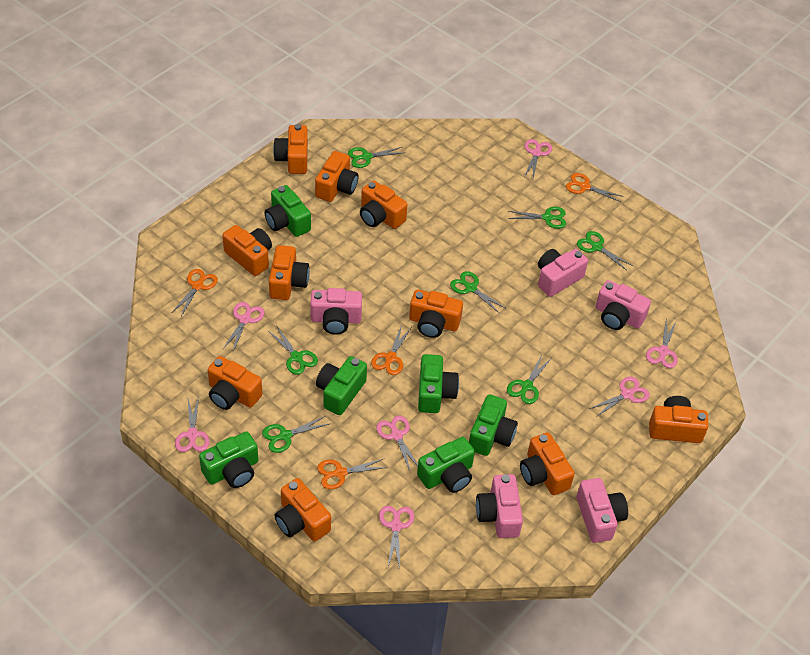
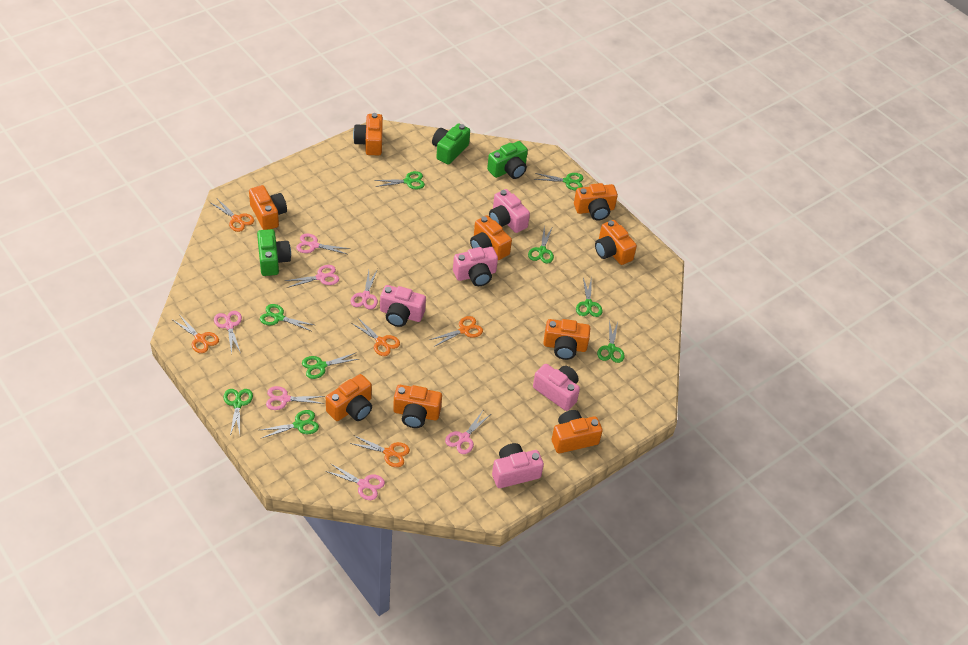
green camera: 6 -> 3
green scissors: 7 -> 9
orange camera: 10 -> 9
orange scissors: 4 -> 5

